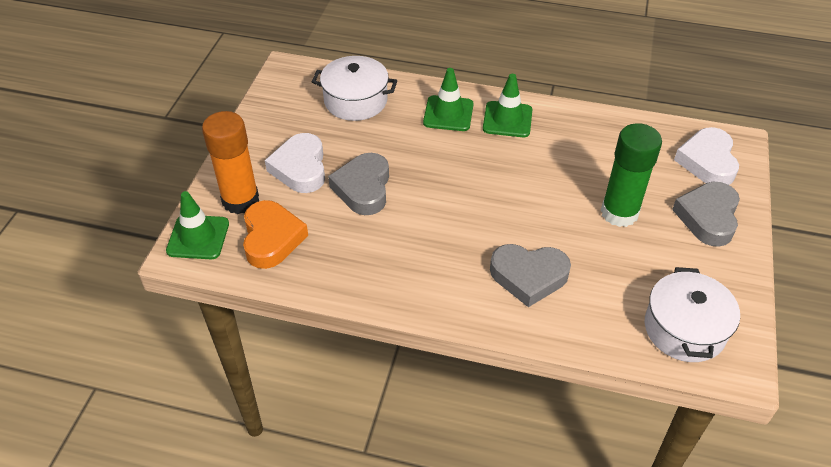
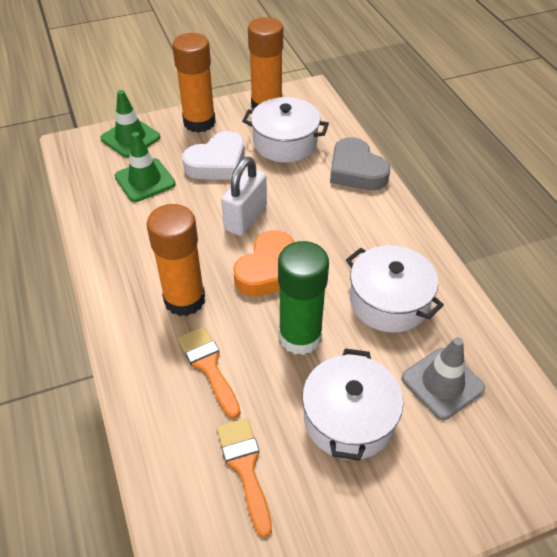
green traffic cone: 3 -> 2
grey heart: 3 -> 1
grey traffic cone: 0 -> 1
orange brush: 0 -> 2
orange glue stick: 1 -> 3
white heart: 2 -> 1
white padlock: 0 -> 1
white pot: 2 -> 3

